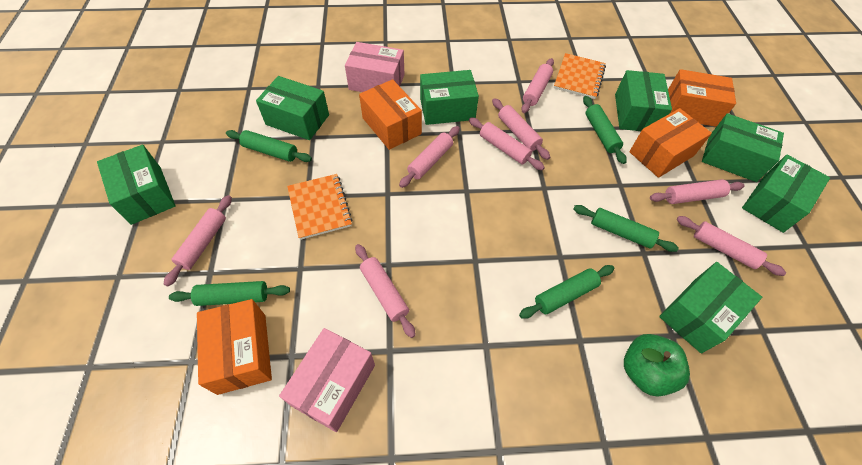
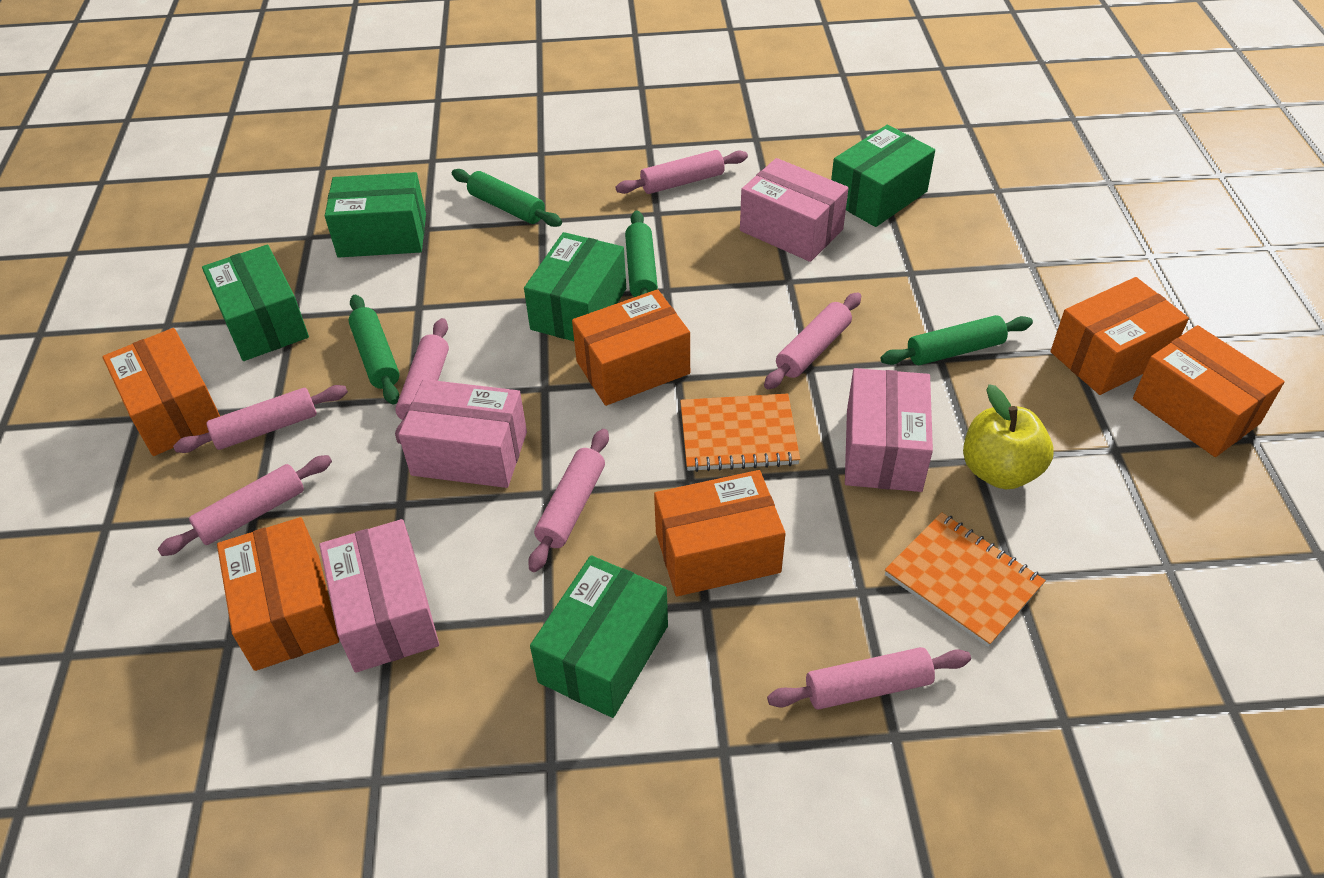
green apple: 1 -> 0
green box: 7 -> 5
green rolling pin: 5 -> 4
orange box: 4 -> 6
pink box: 2 -> 4
pink rolling pin: 8 -> 7
yellow apple: 0 -> 1

